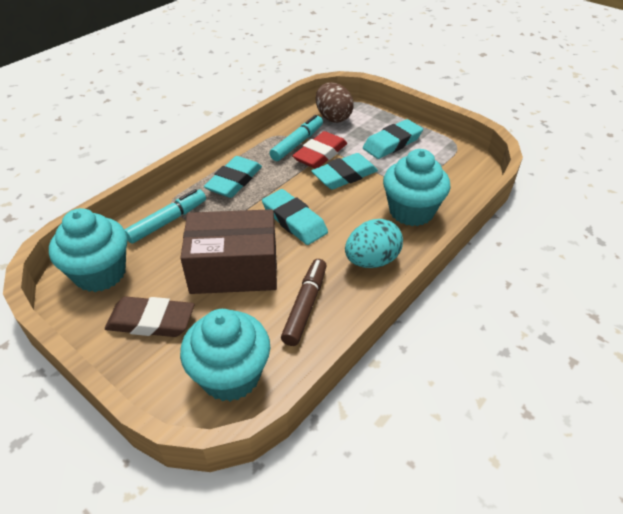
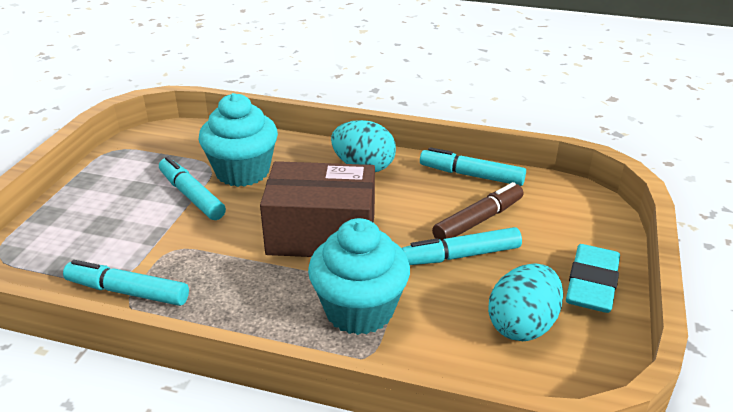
brown egg: 1 -> 0
brown eraser: 1 -> 0
red eraser: 1 -> 0
turquoise cupcake: 3 -> 2
turquoise egg: 1 -> 2
turquoise eraser: 4 -> 1
turquoise marker: 2 -> 4

